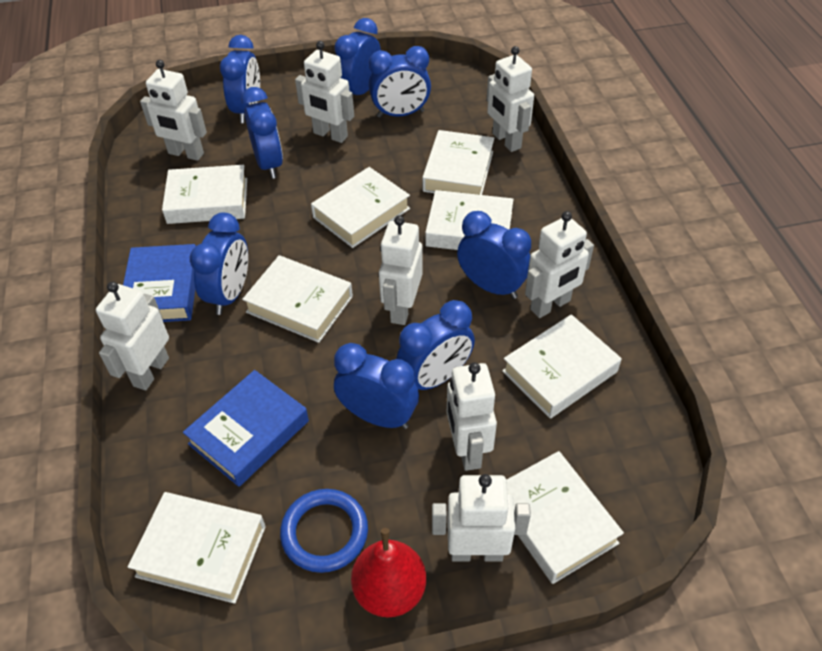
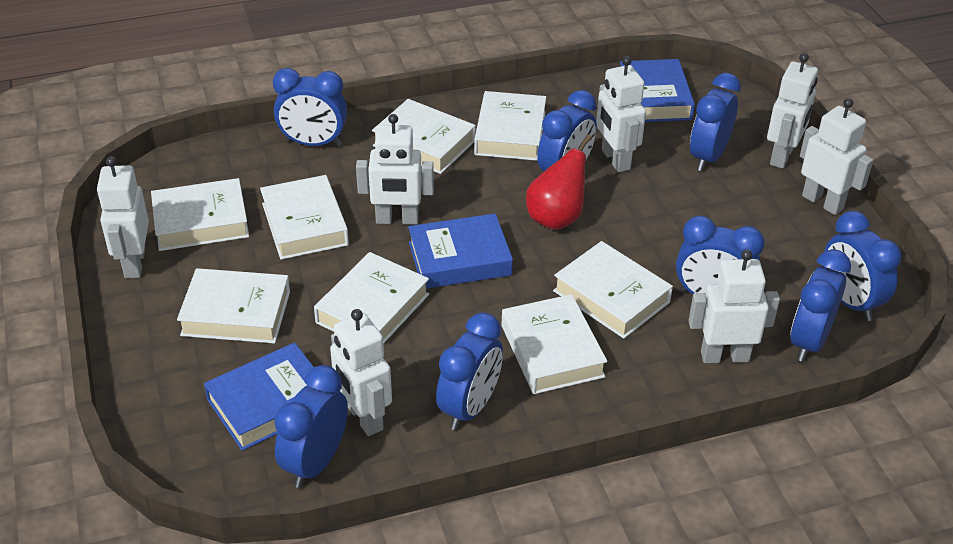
blue book: 2 -> 3
blue ring: 1 -> 0
white robot: 8 -> 7

